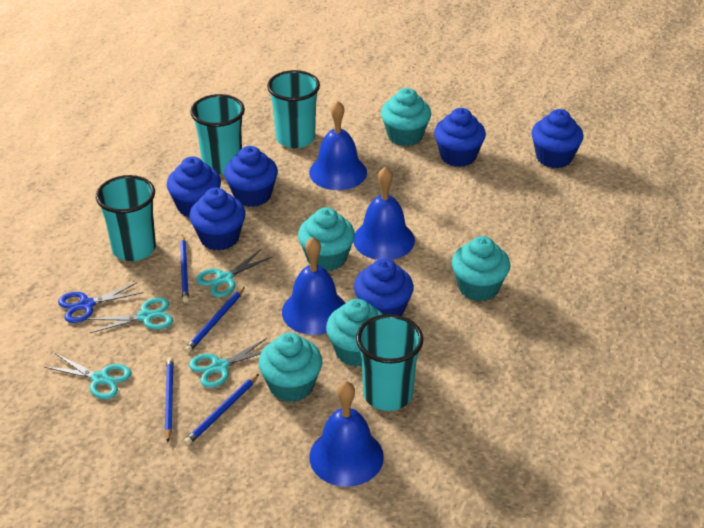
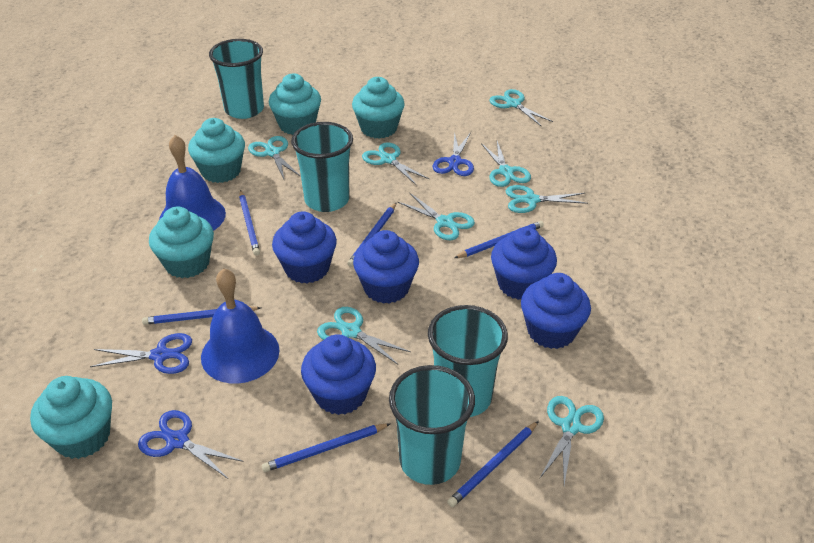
blue bell: 4 -> 2
blue cupcake: 6 -> 5
blue pencil: 4 -> 6
blue scissors: 1 -> 3
turquoise scissors: 4 -> 8

